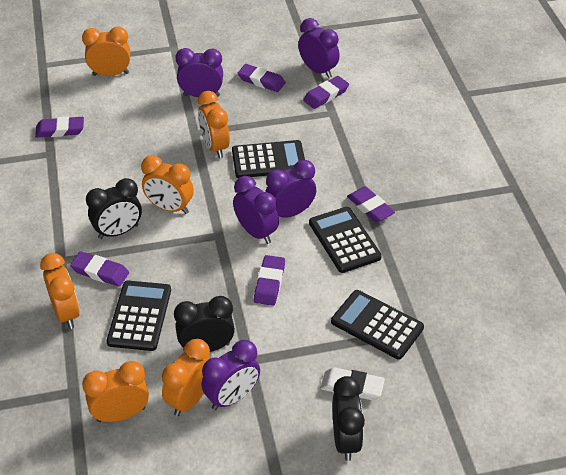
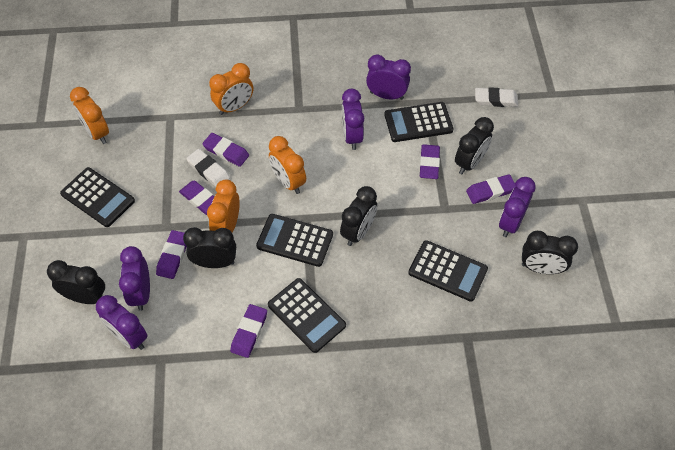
black calculator: 4 -> 5
black clock: 3 -> 5
orange clock: 6 -> 4
white eraser: 1 -> 2

